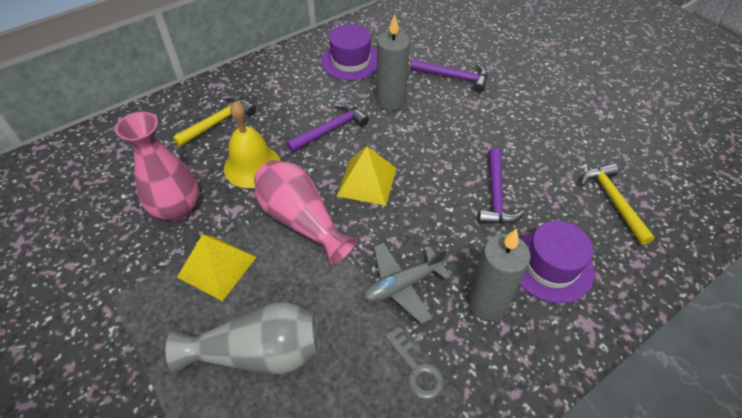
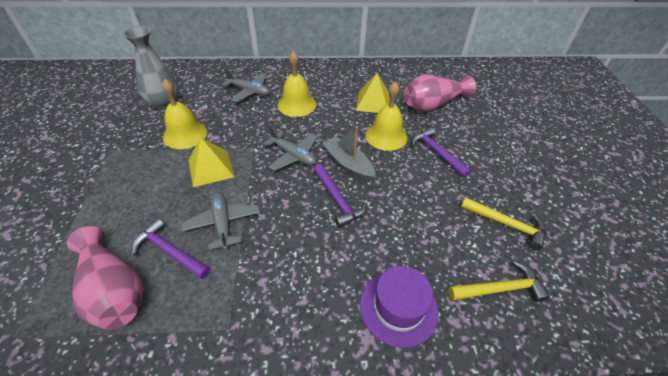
grey boat: 0 -> 1
grey candle: 2 -> 0
grey key: 1 -> 0
grey plane: 1 -> 3
purple hat: 2 -> 1
yellow bell: 1 -> 3

